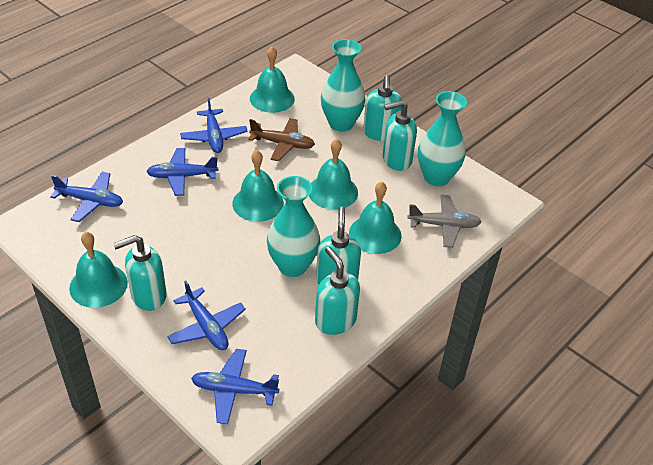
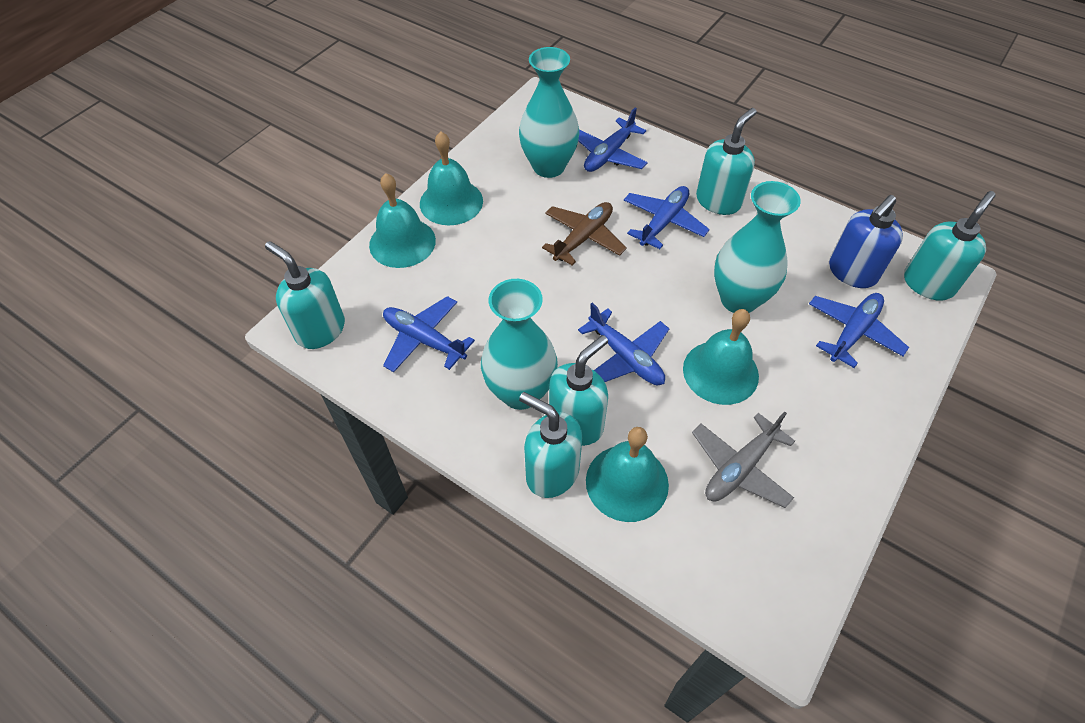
blue soap dispenser: 0 -> 1
turquoise bell: 5 -> 4

